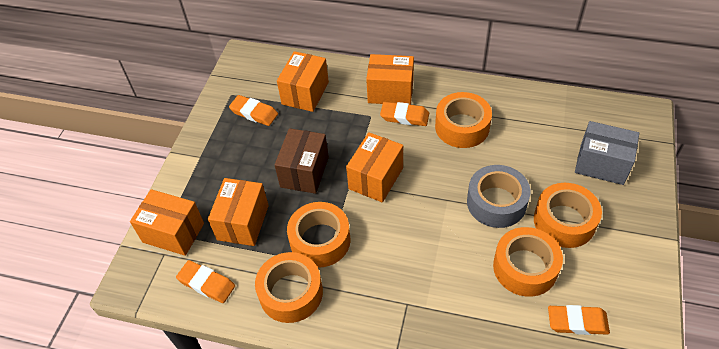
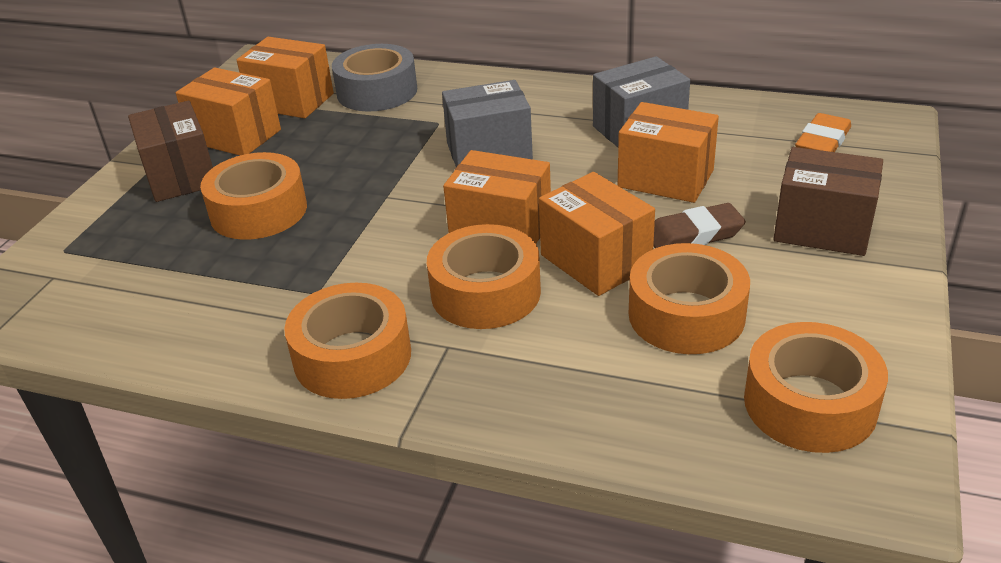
brown box: 1 -> 2
brown eraser: 0 -> 1
grey box: 1 -> 2
orange eraser: 4 -> 1

